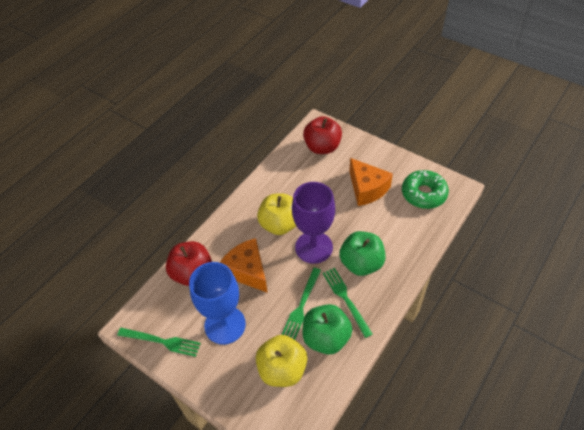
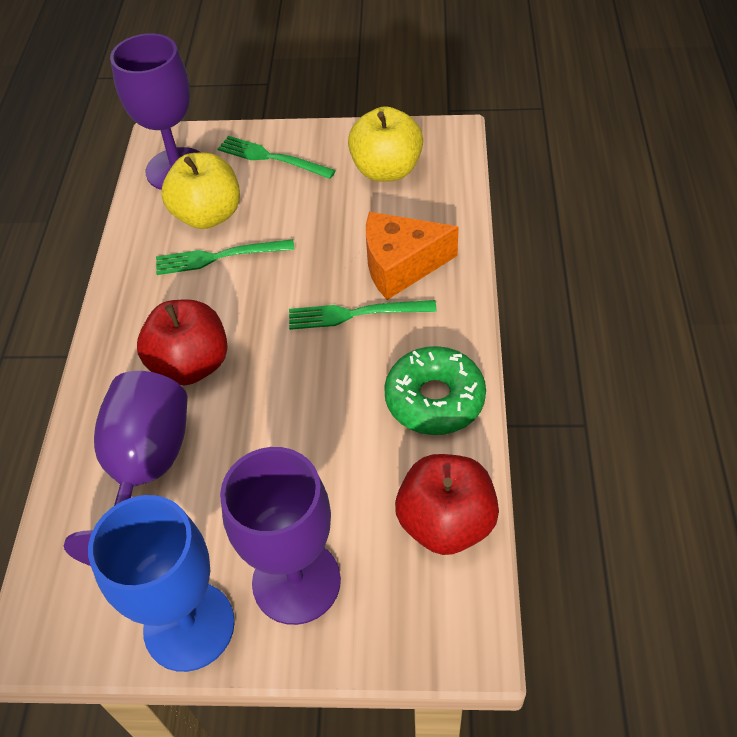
green apple: 2 -> 0
orange cheese: 2 -> 1
purple goblet: 1 -> 3

